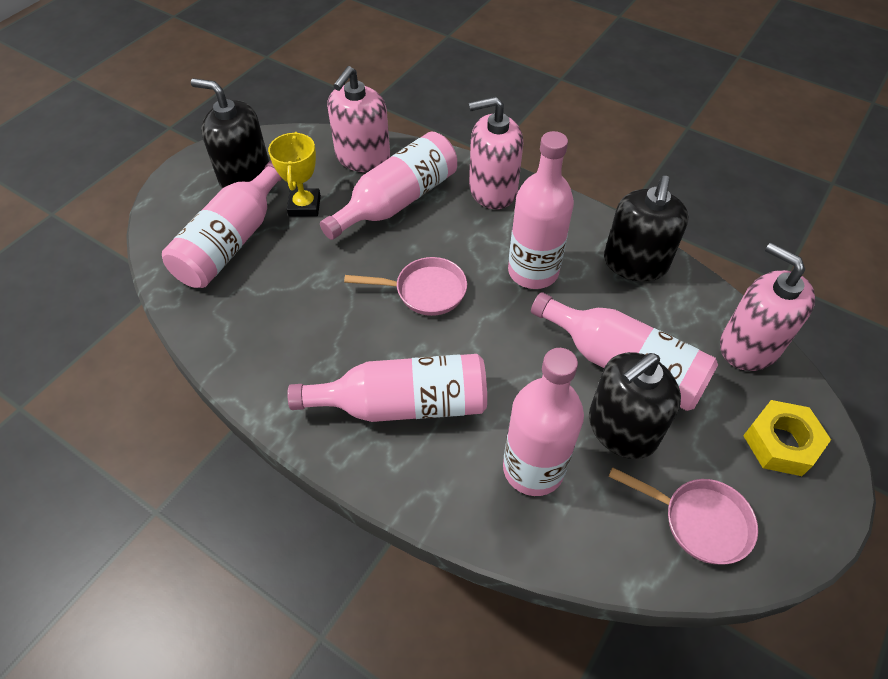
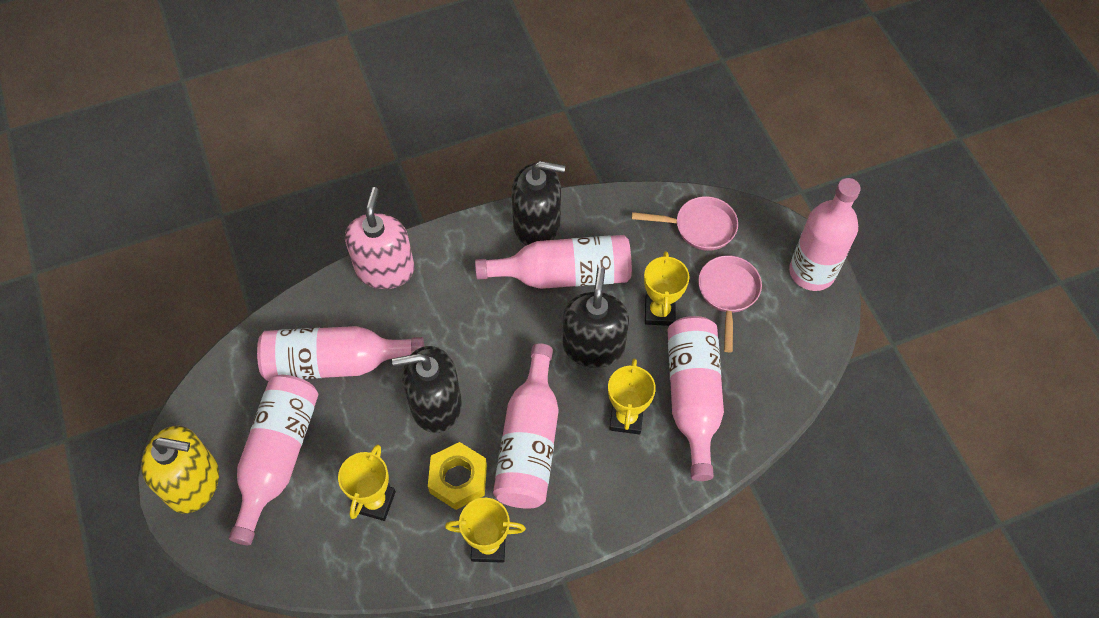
pink soap dispenser: 3 -> 1
yellow soap dispenser: 0 -> 1
yellow trophy: 1 -> 4

